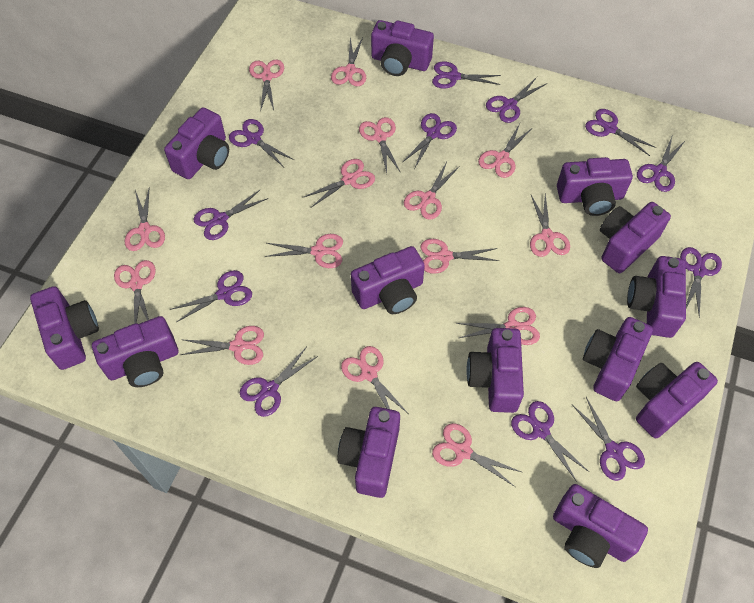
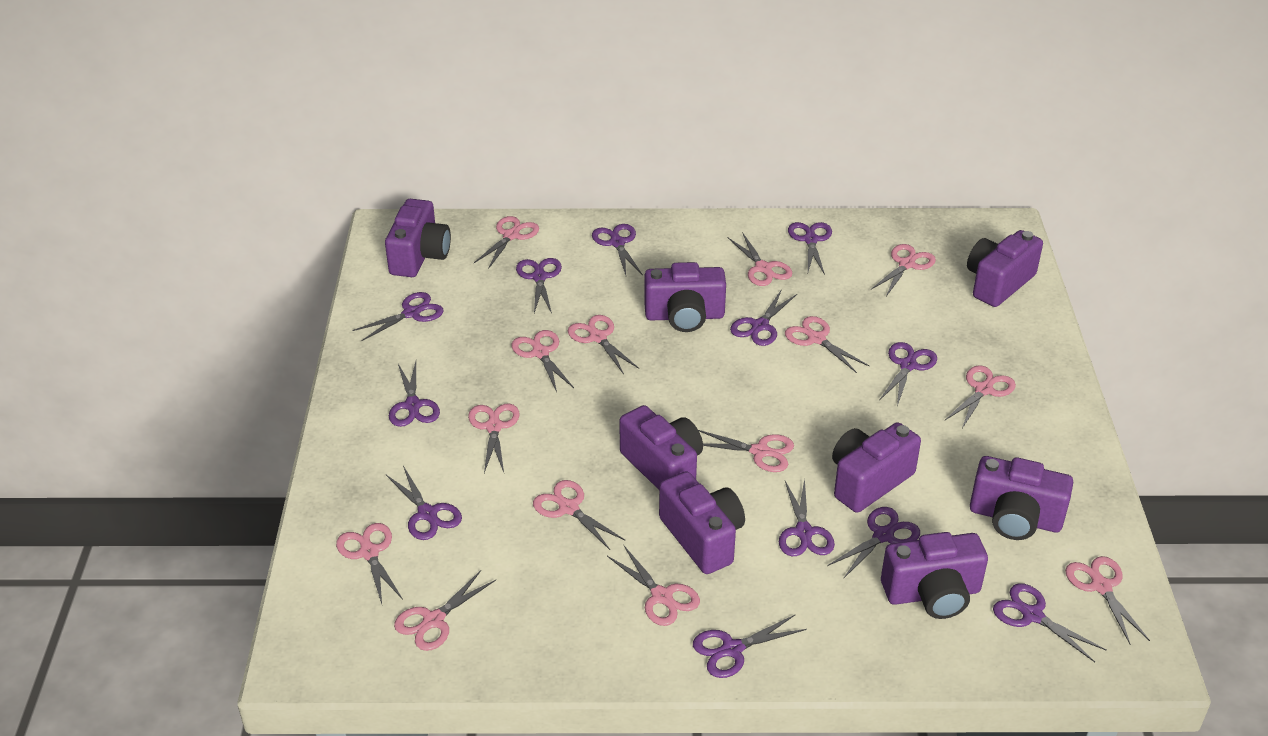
pink scissors: 15 -> 14
purple camera: 13 -> 8

